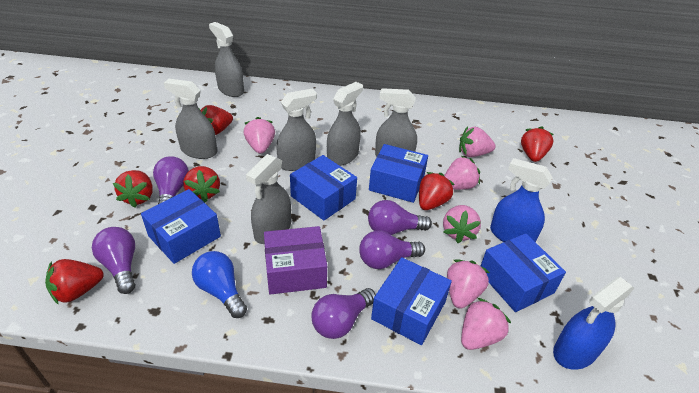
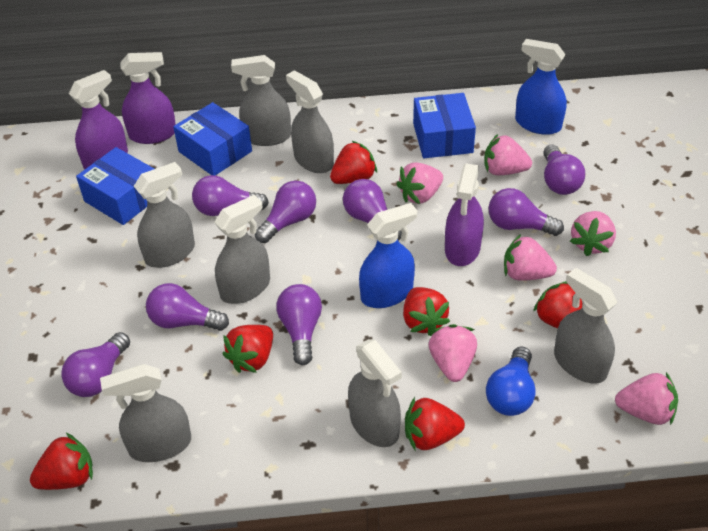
blue box: 5 -> 3
grey spray bottle: 6 -> 7
purple box: 1 -> 0
purple light bulb: 5 -> 8
purple spray bottle: 0 -> 3

